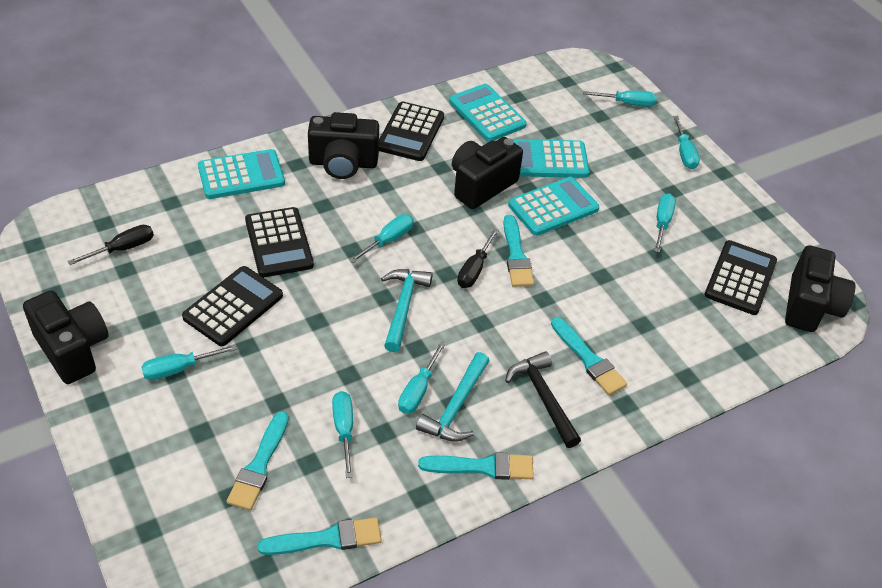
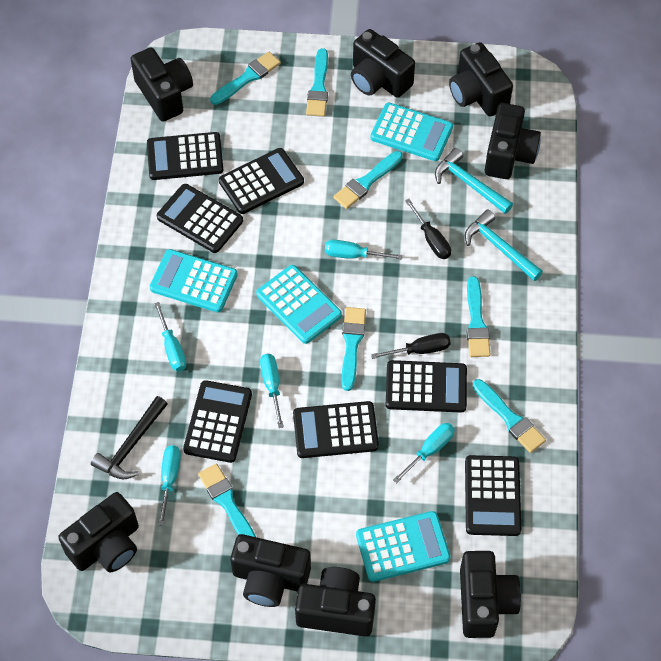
black calculator: 4 -> 7
black camera: 4 -> 8
turquoise brush: 5 -> 7
turquoise screwdriver: 7 -> 5

